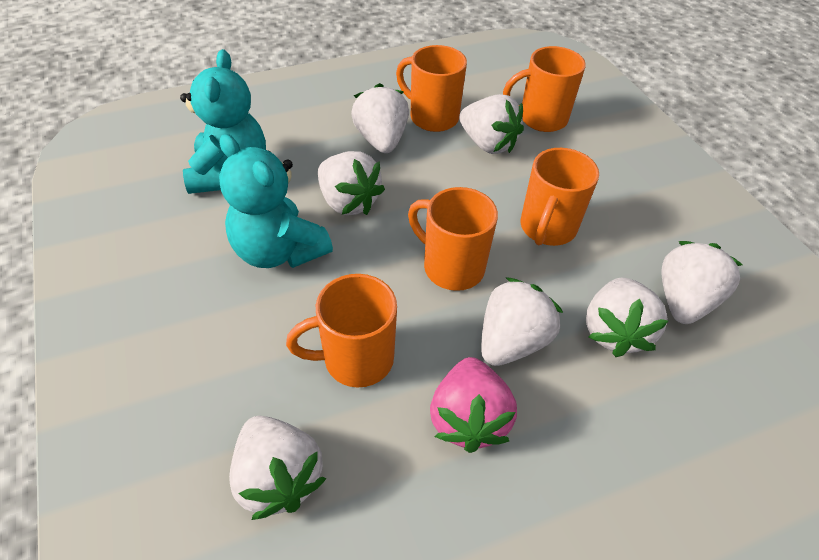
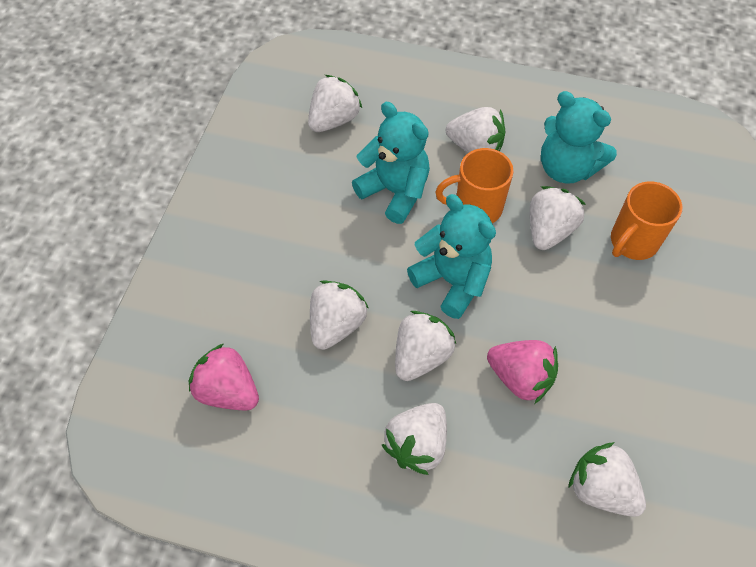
orange mug: 5 -> 2
pink strawberry: 1 -> 2
turquoise teddy bear: 2 -> 3

